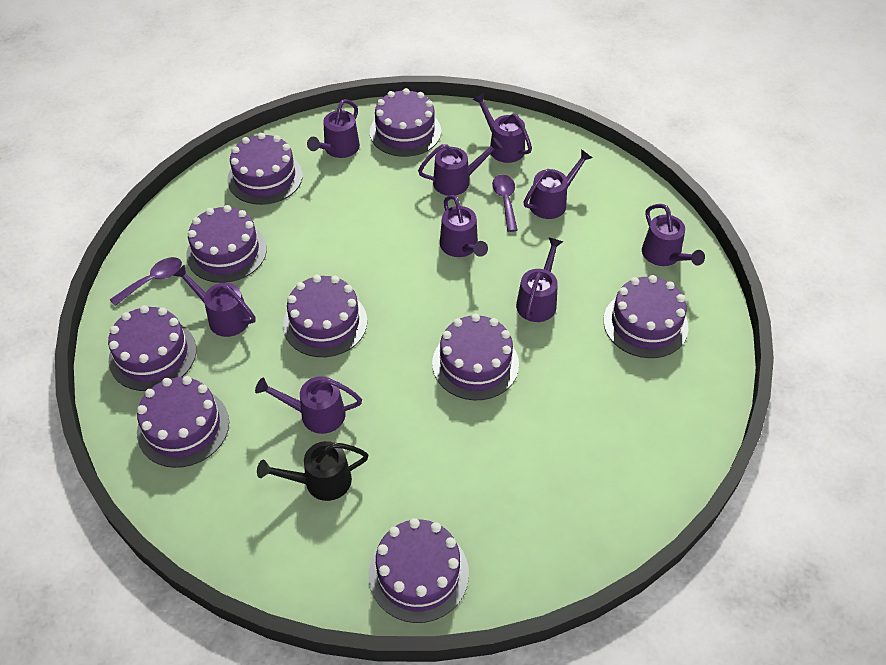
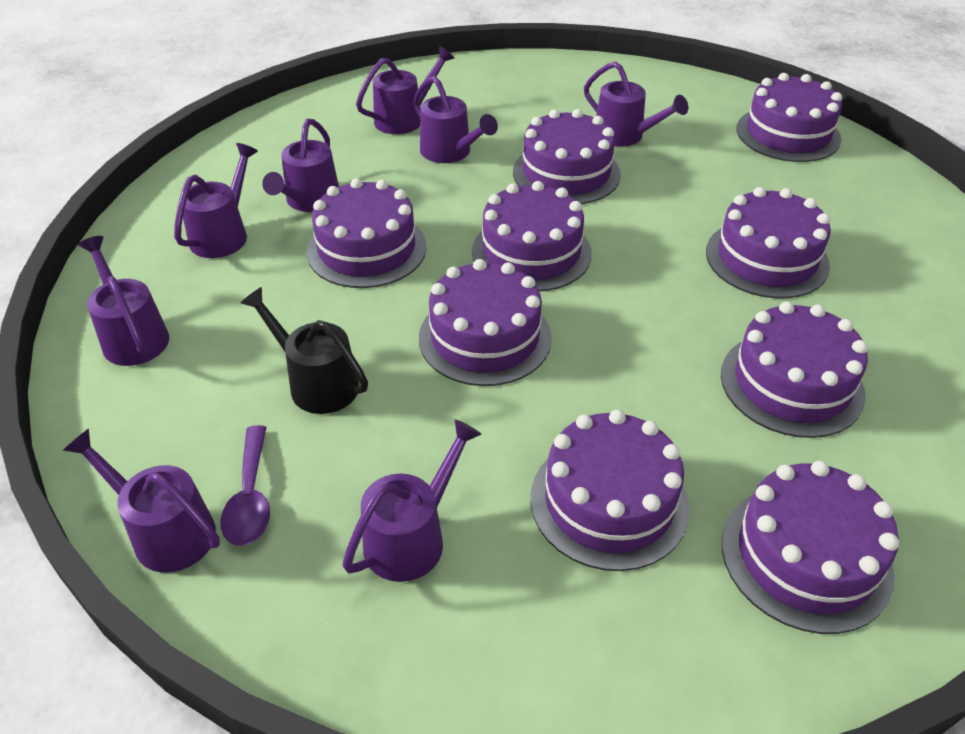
purple spoon: 2 -> 1
purple watering can: 9 -> 8

